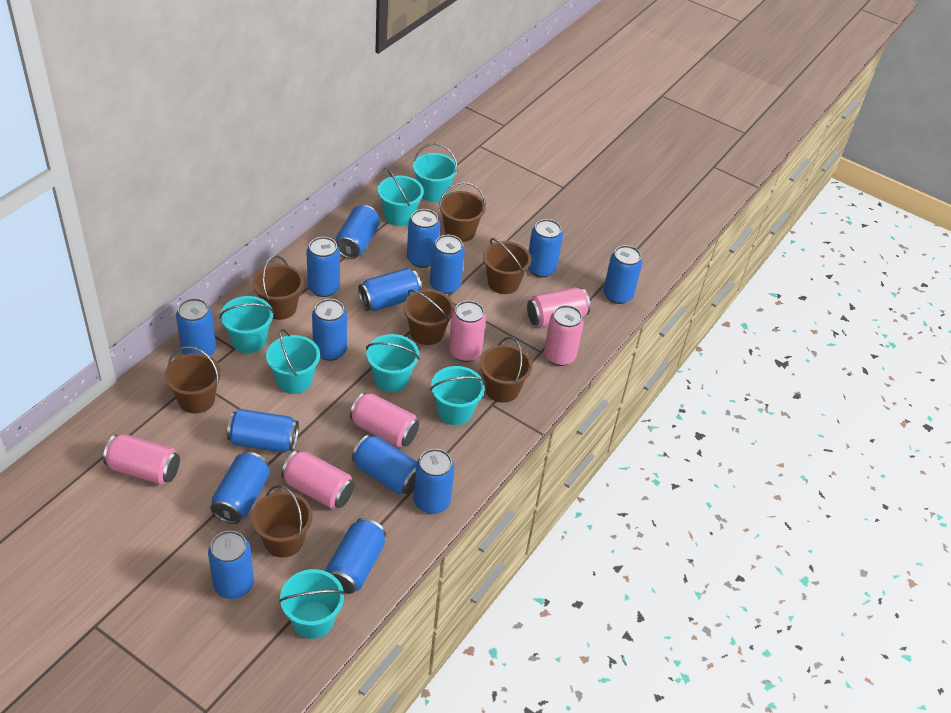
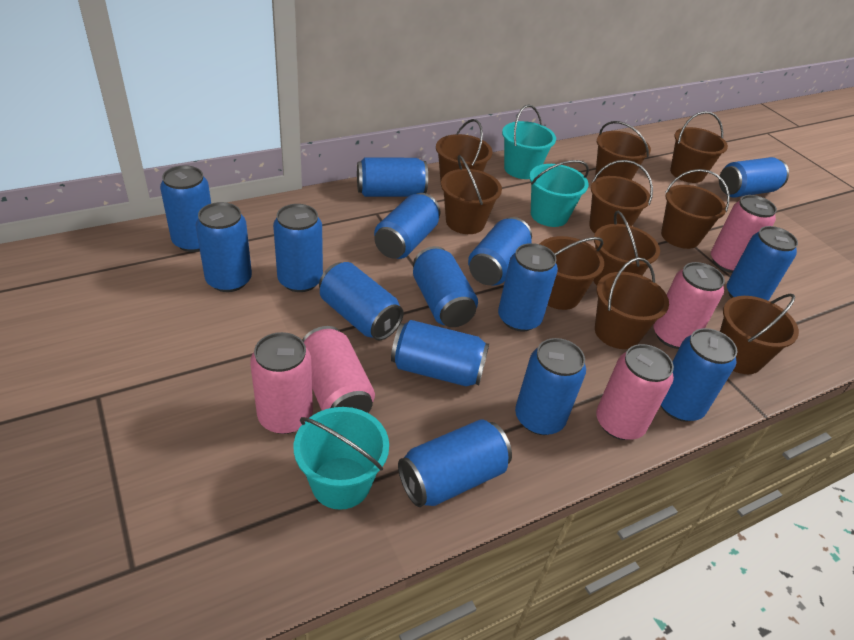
brown bucket: 7 -> 10
pink can: 6 -> 5
turquoise bucket: 7 -> 3

